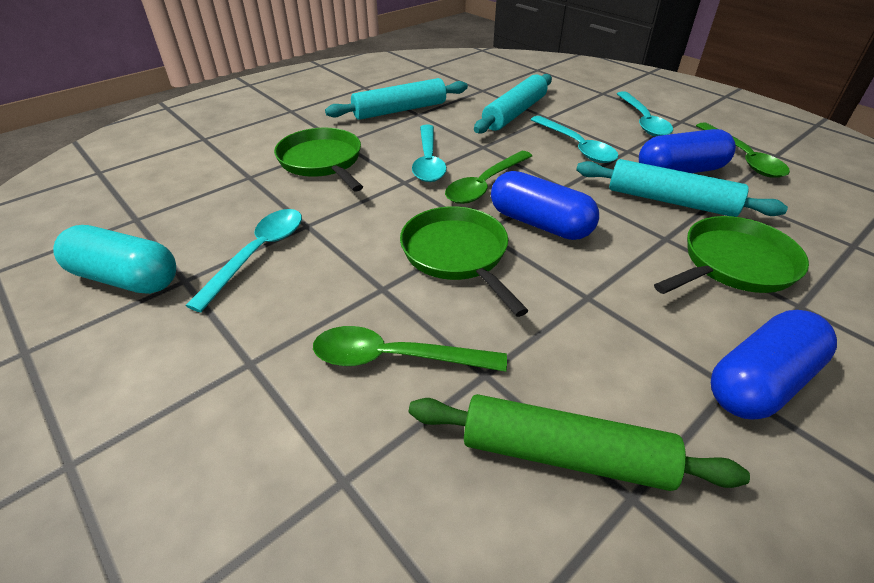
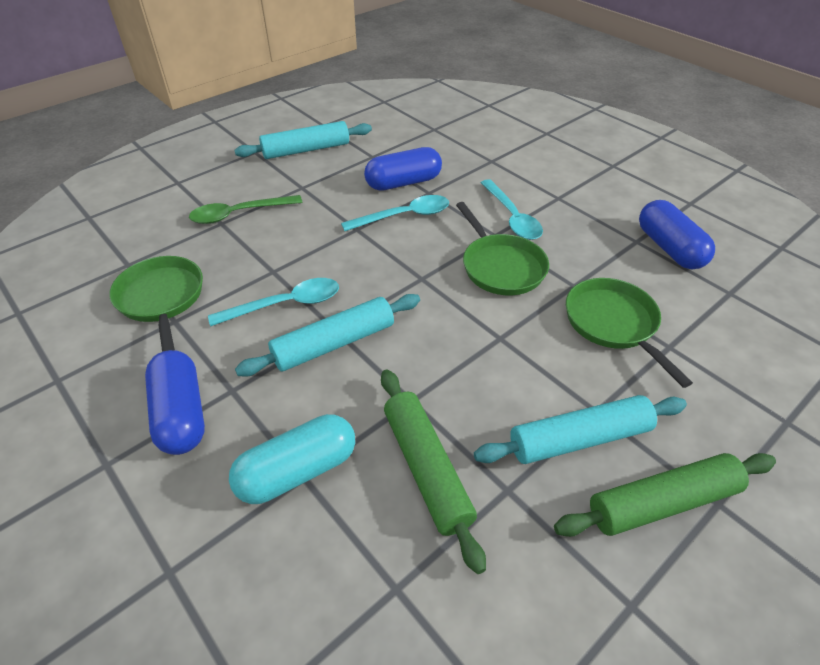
green rolling pin: 1 -> 2
green spoon: 3 -> 1
turquoise spoon: 4 -> 3

